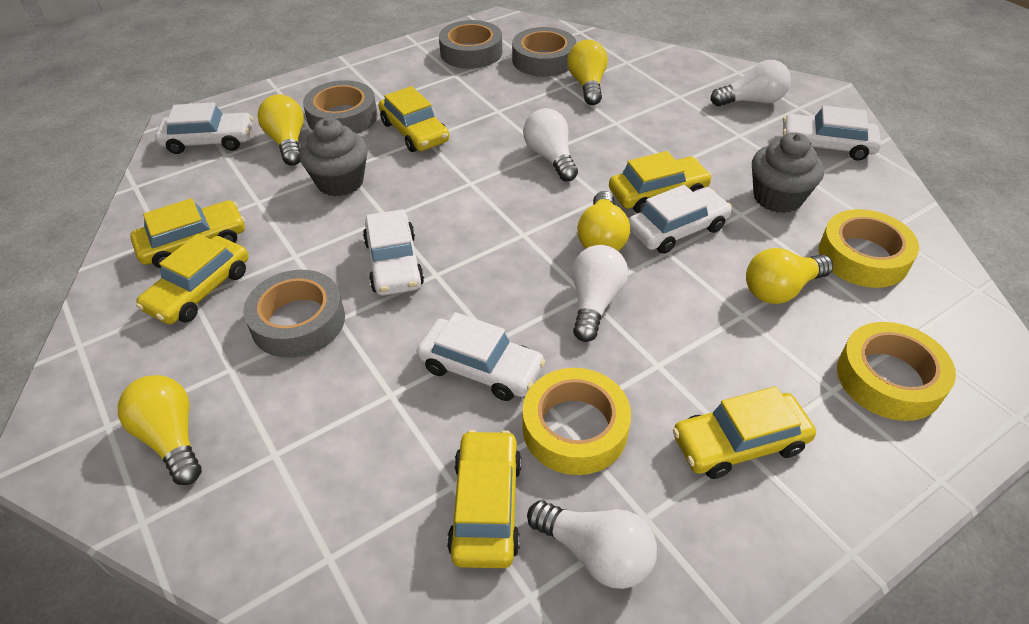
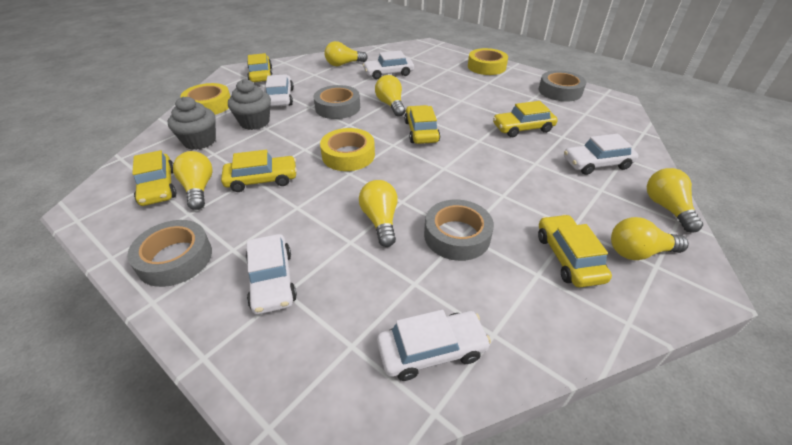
white light bulb: 4 -> 0
yellow light bulb: 5 -> 6

